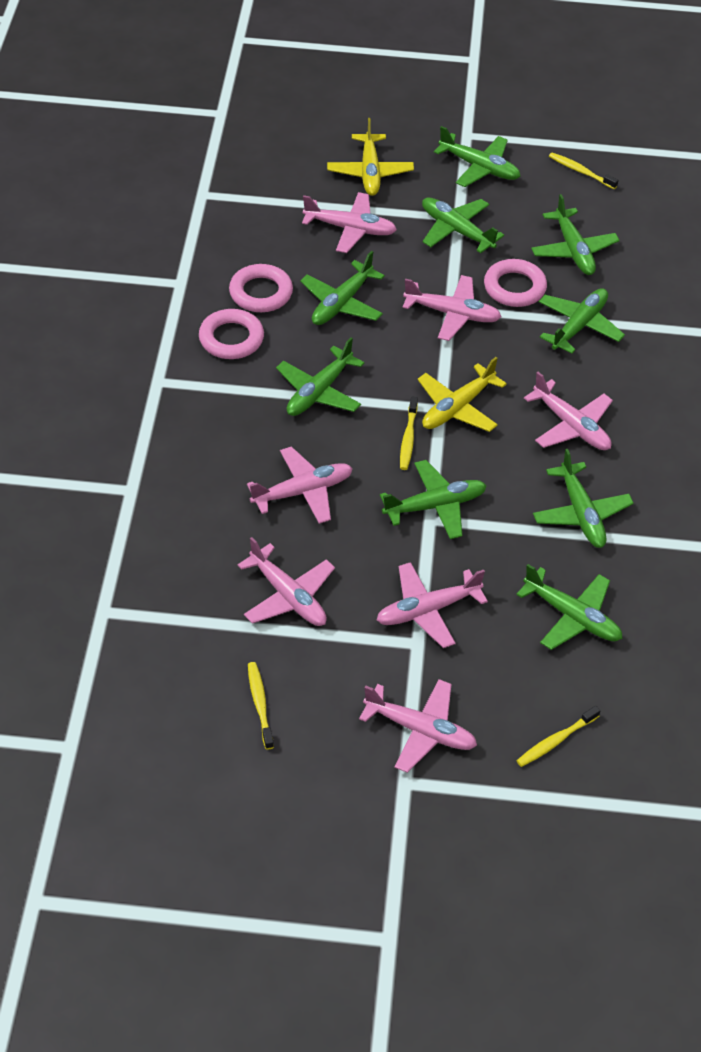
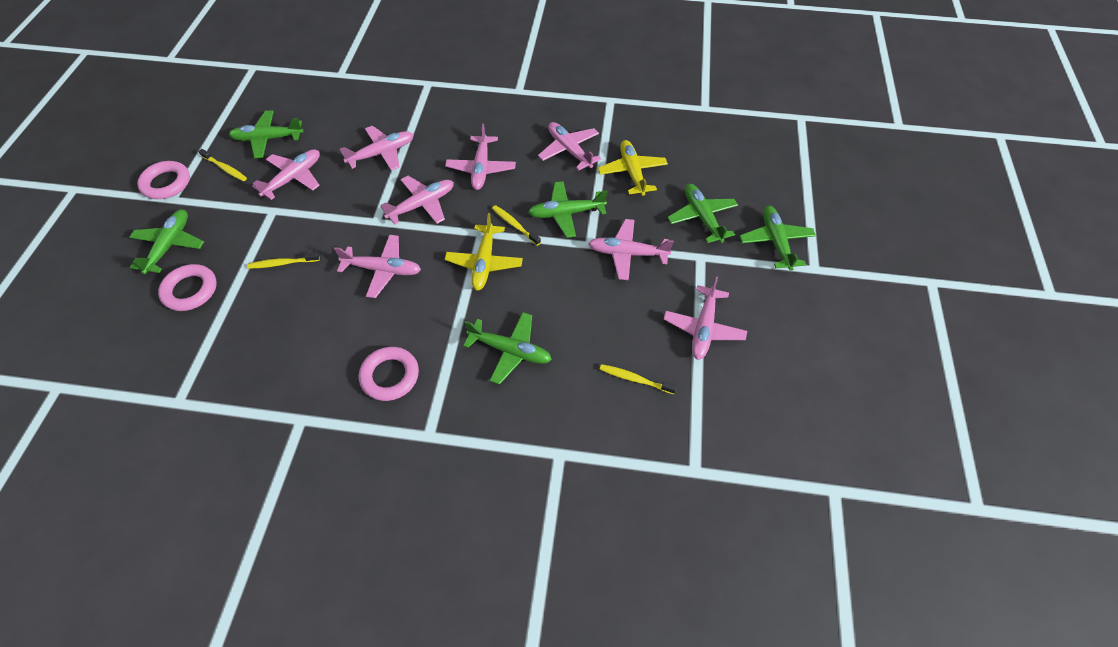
green plane: 9 -> 6
pink plane: 7 -> 8

